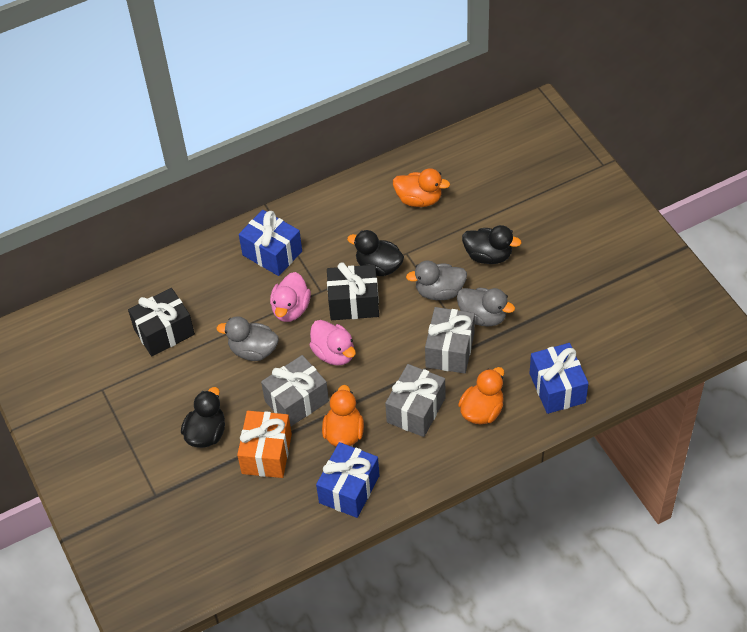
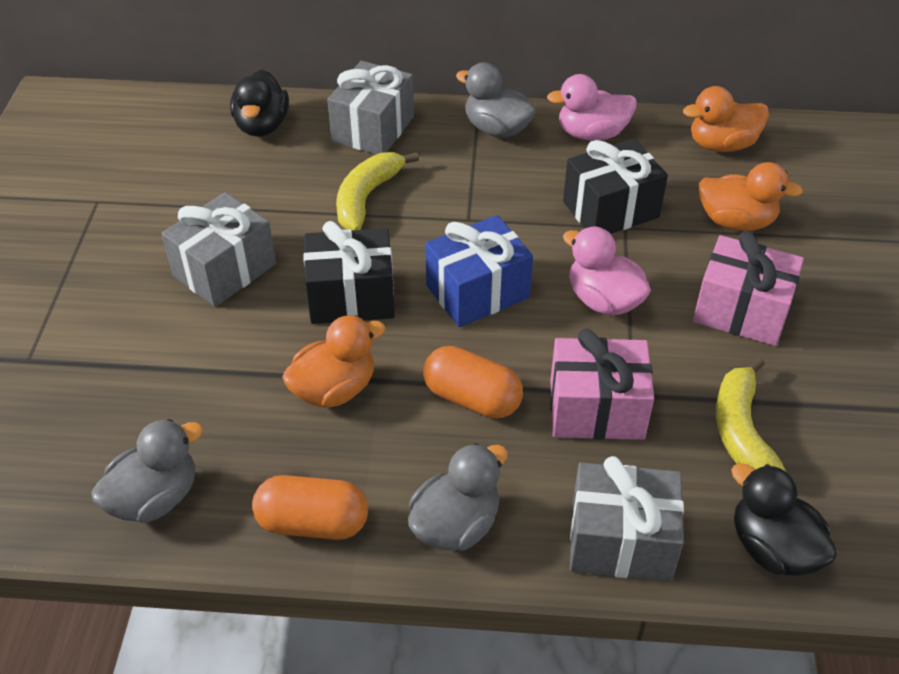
black duck: 3 -> 2
blue gift: 3 -> 1
orange capsule: 0 -> 2
orange gift: 1 -> 0
pink gift: 0 -> 2
yellow banana: 0 -> 2

